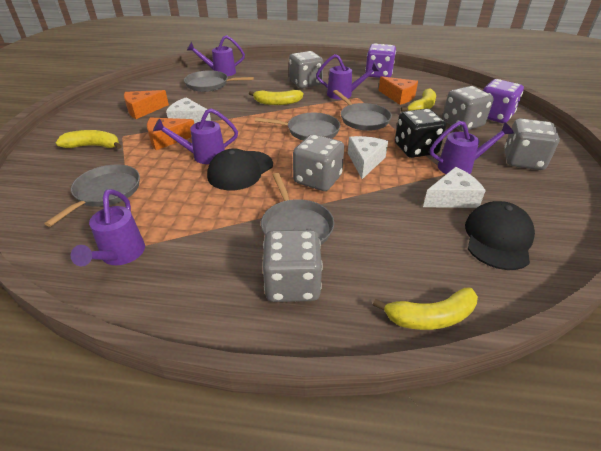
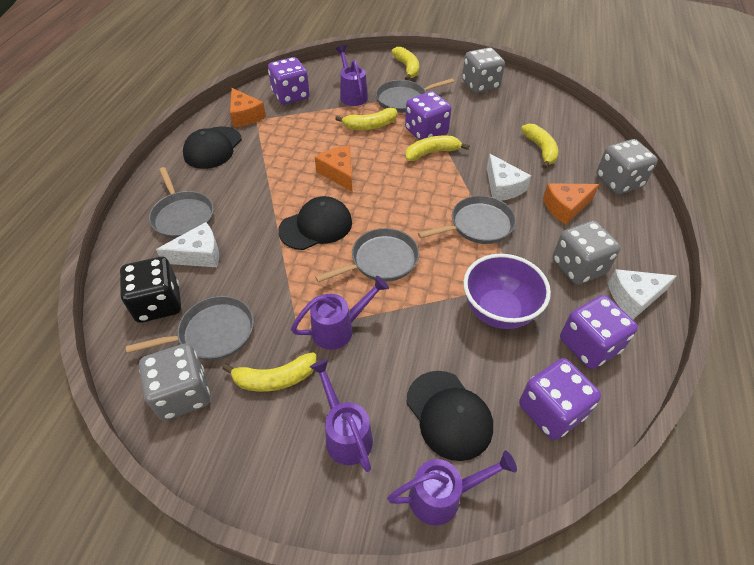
black cap: 2 -> 3
grey dice: 5 -> 4
purple bowl: 0 -> 1
purple dice: 2 -> 4
purple watering can: 5 -> 4
yellow banana: 4 -> 5

